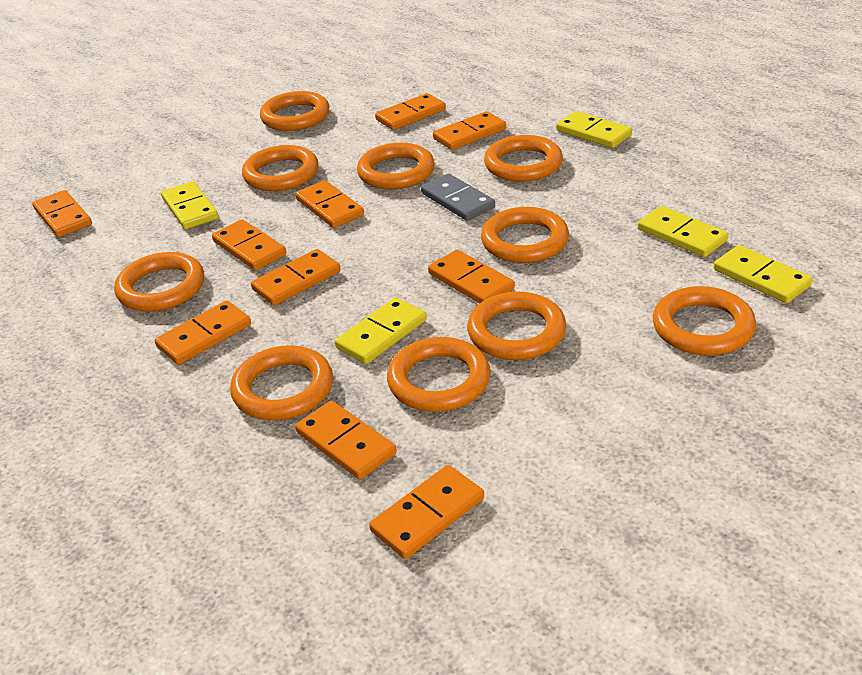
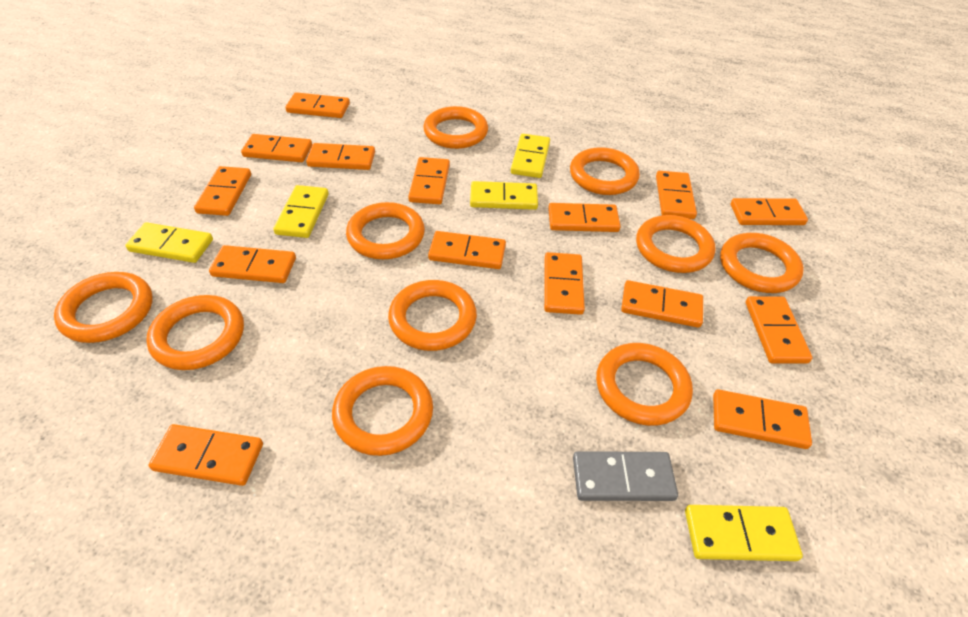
orange domino: 10 -> 15

